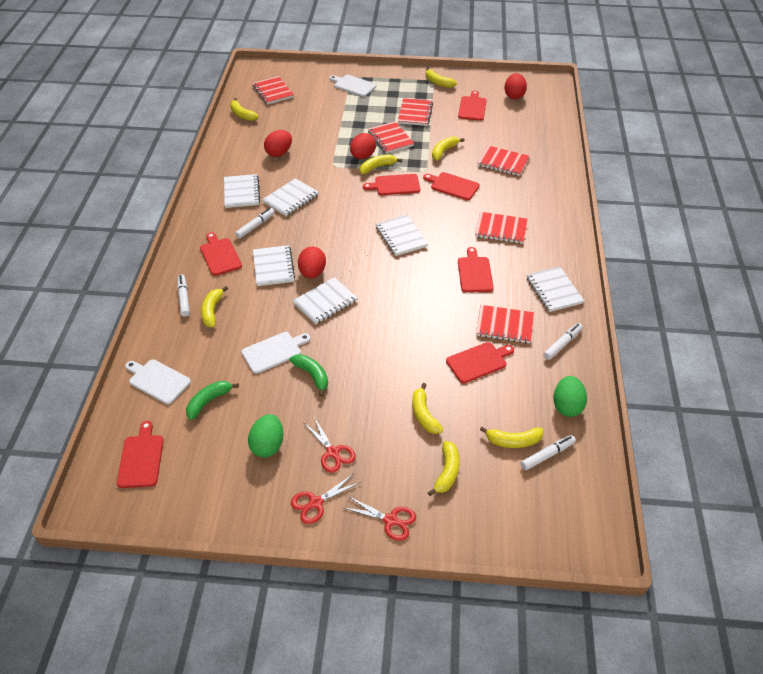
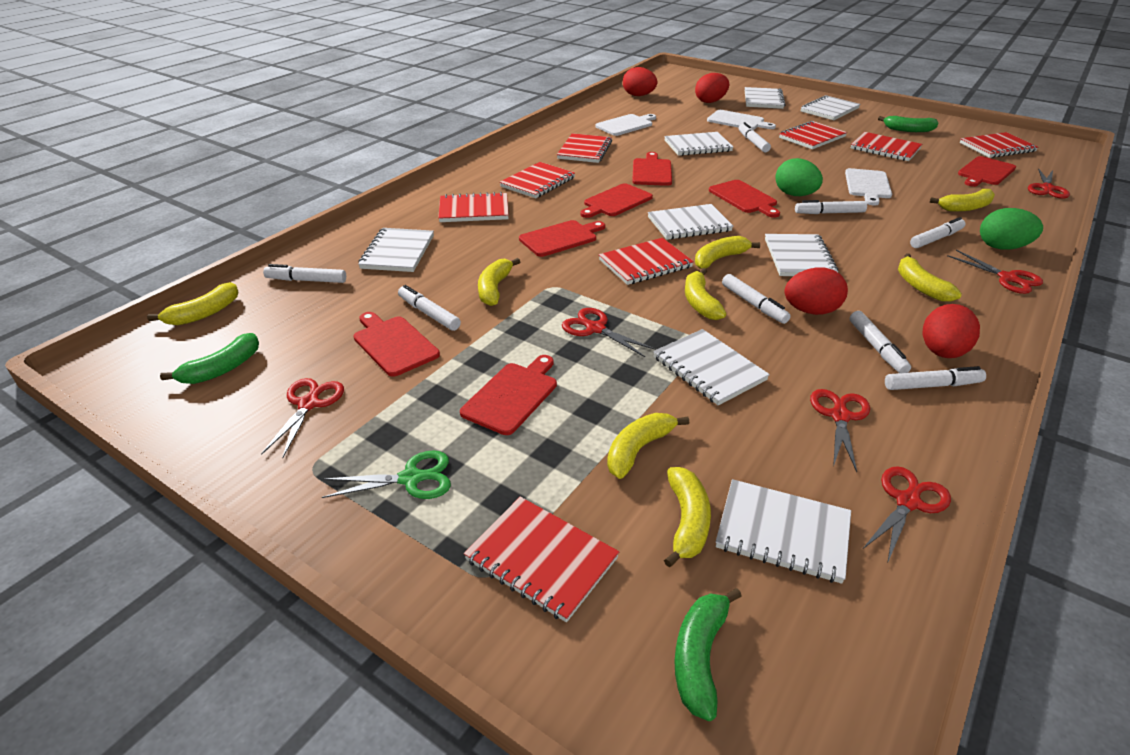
green banana: 2 -> 3
green scissors: 0 -> 1
red notebook: 6 -> 8
red scissors: 3 -> 6
white marker: 4 -> 8
white notebook: 6 -> 8

